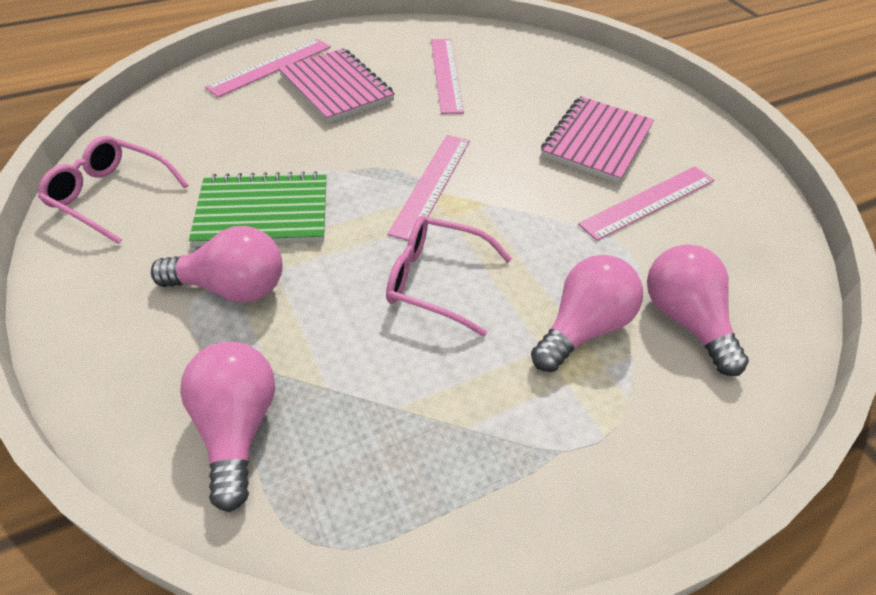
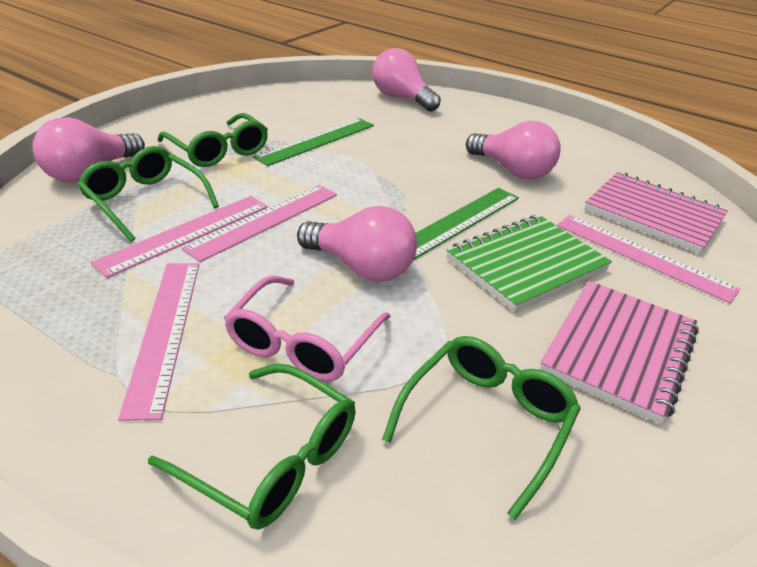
green glasses: 0 -> 4
green ruler: 0 -> 2
pink glasses: 2 -> 1

